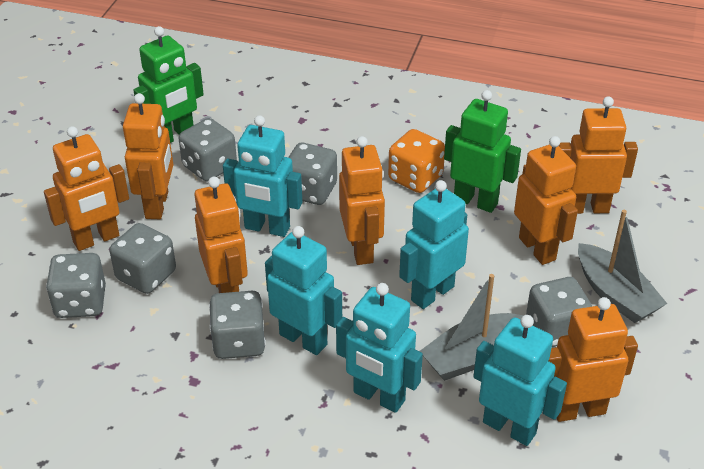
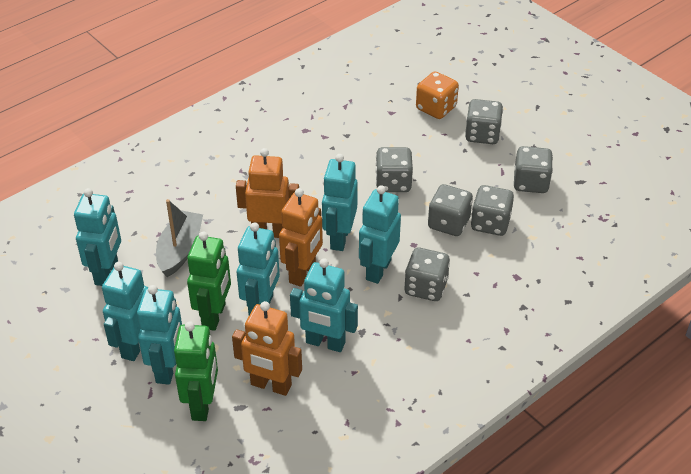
grey boat: 2 -> 1
orange robot: 7 -> 3
turquoise robot: 5 -> 7

